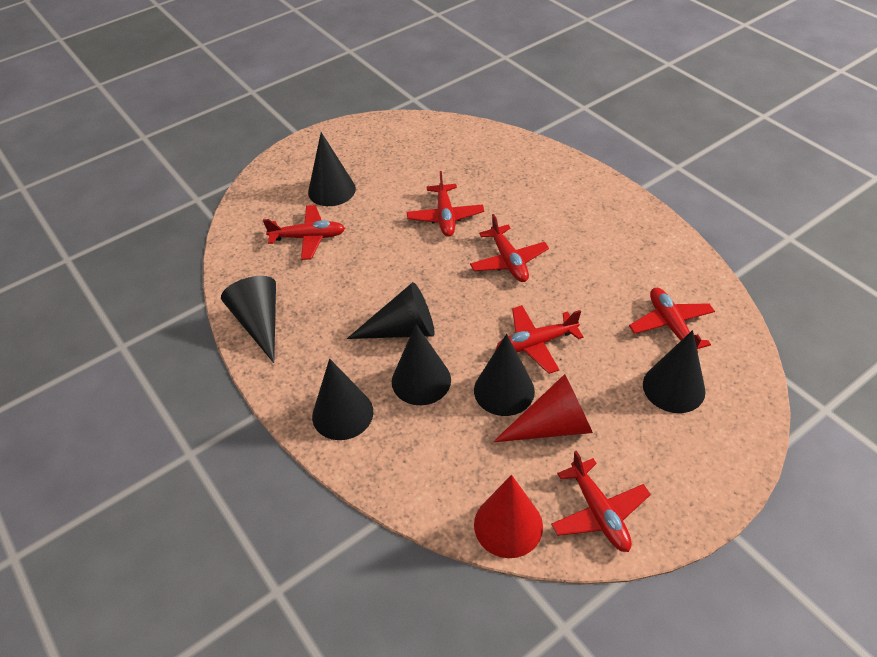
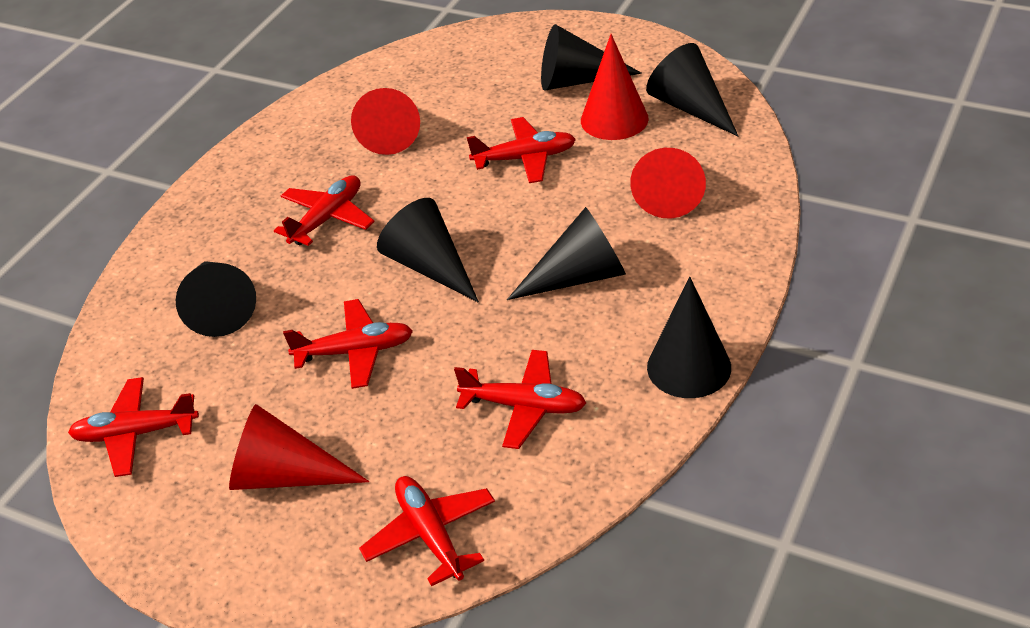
black cone: 7 -> 6
red cone: 2 -> 4

